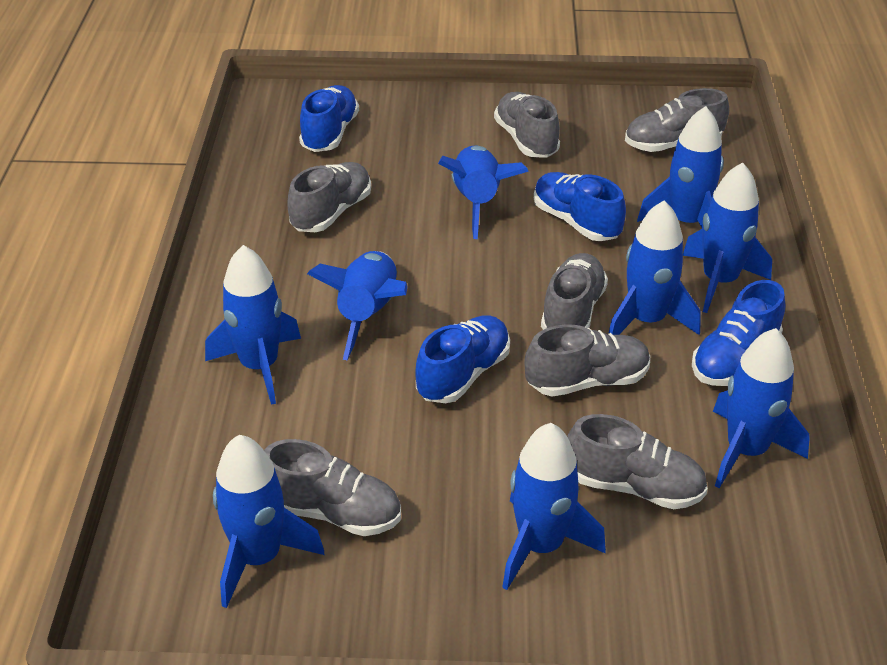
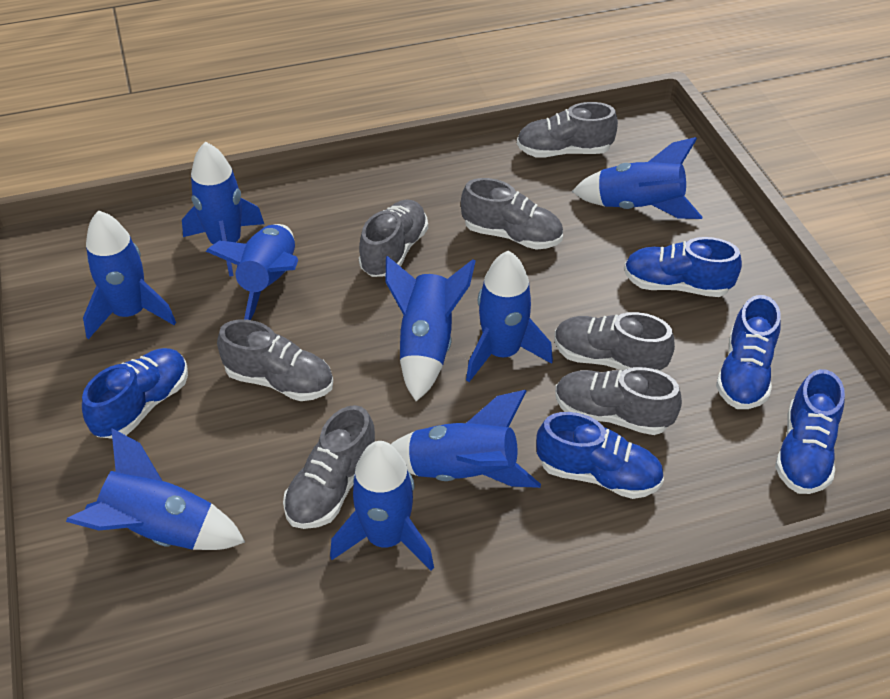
blue shoe: 4 -> 5

